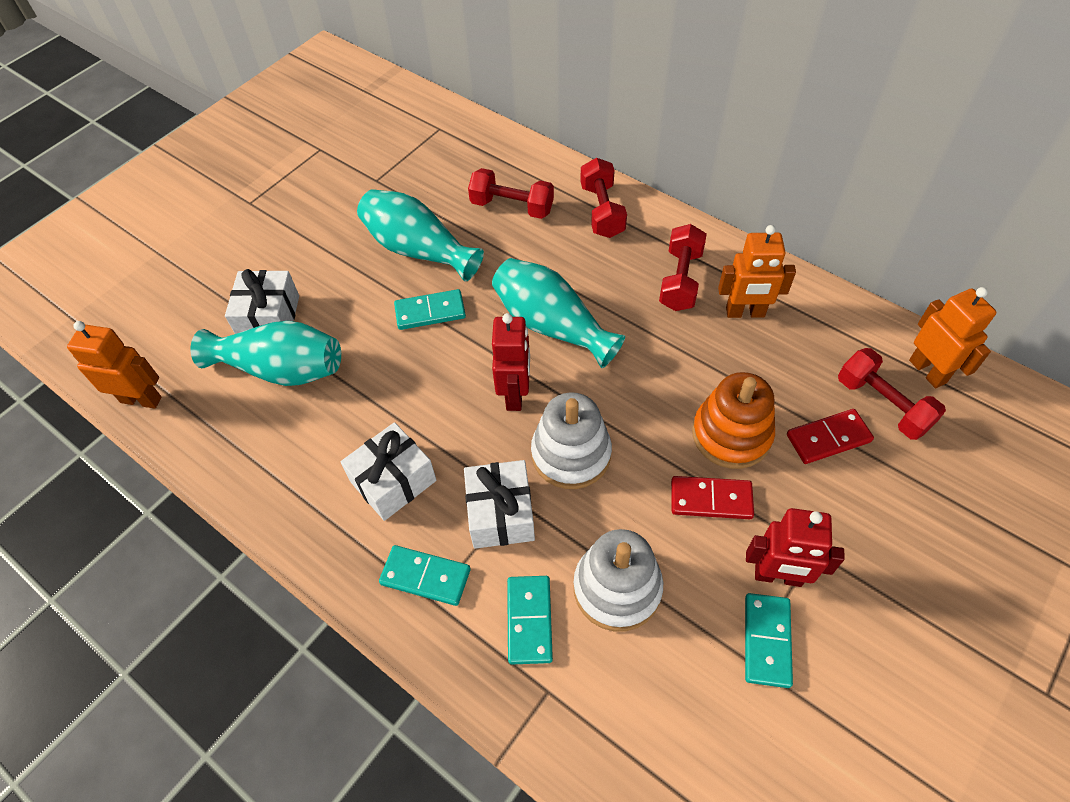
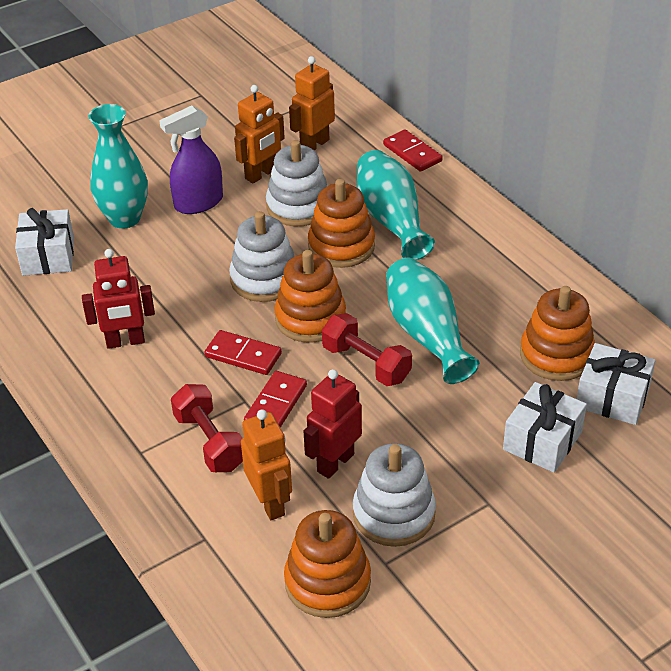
orange stacking toy: 1 -> 4
purple spray bottle: 0 -> 1
red domino: 2 -> 3
red dumbbell: 4 -> 2
turquoise domino: 4 -> 0
white stacking toy: 2 -> 3

